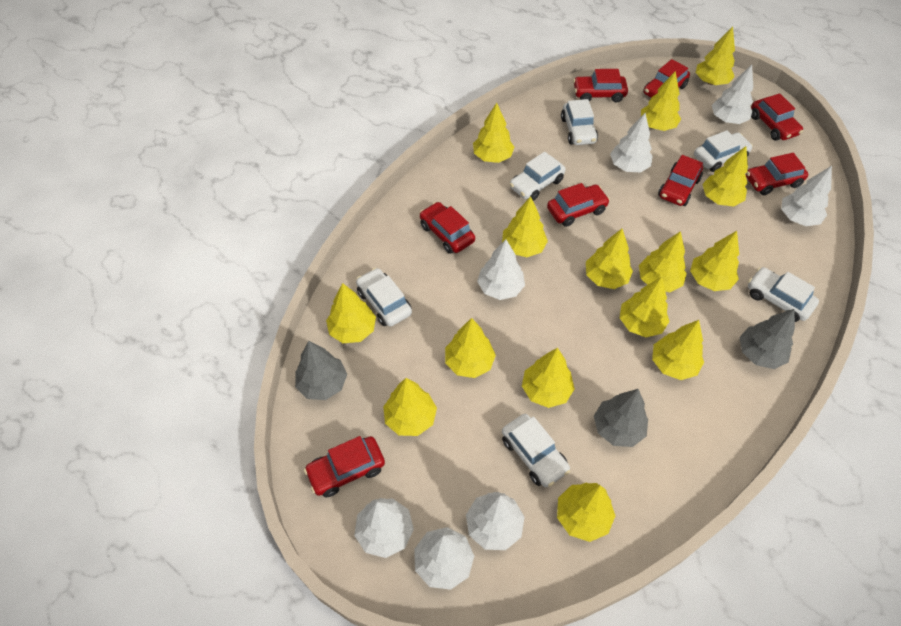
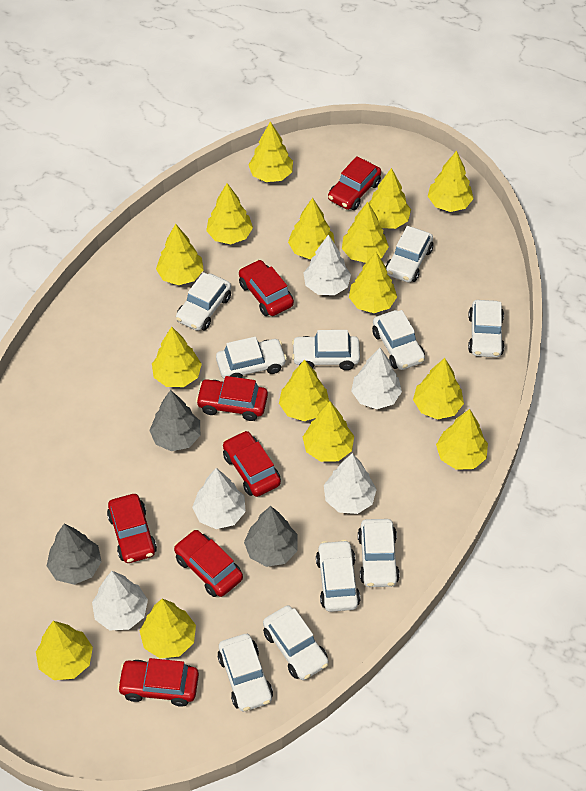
red car: 8 -> 7
white car: 6 -> 10
white tree: 7 -> 5

